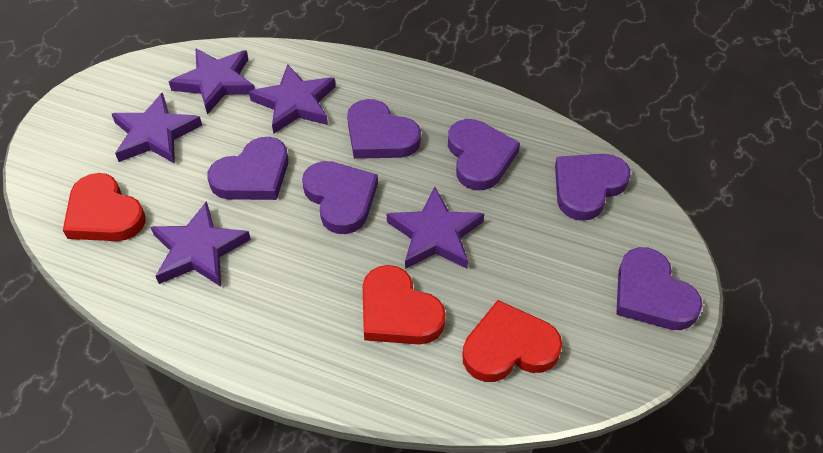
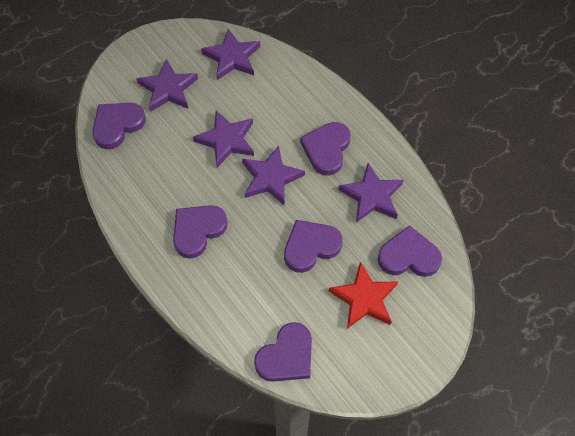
red heart: 3 -> 0
red star: 0 -> 1

